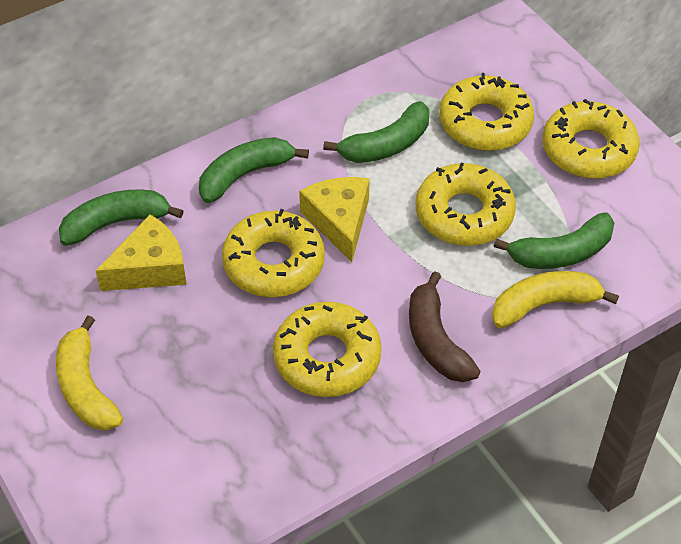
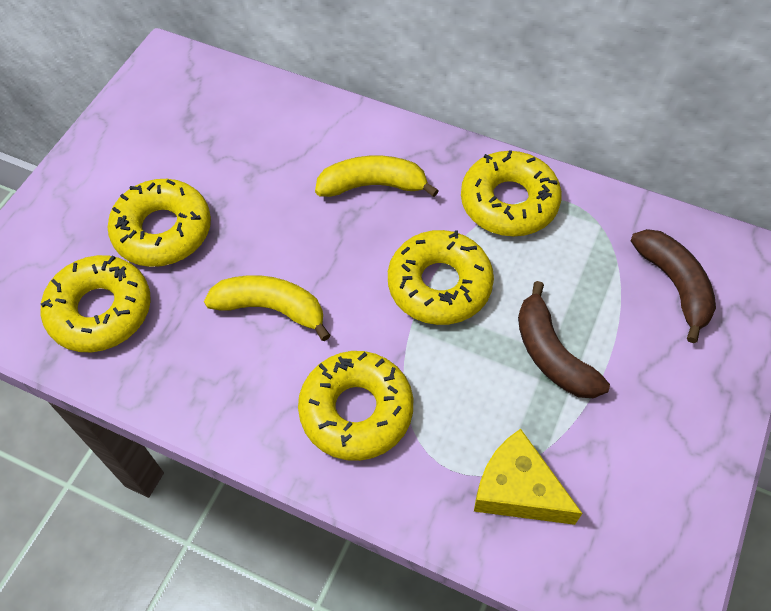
brown banana: 1 -> 2
green banana: 4 -> 0
yellow cheese: 2 -> 1

